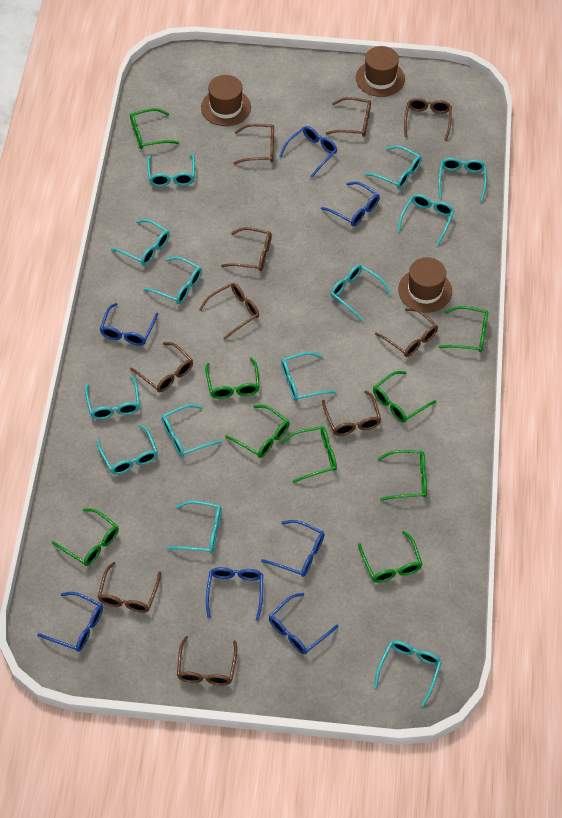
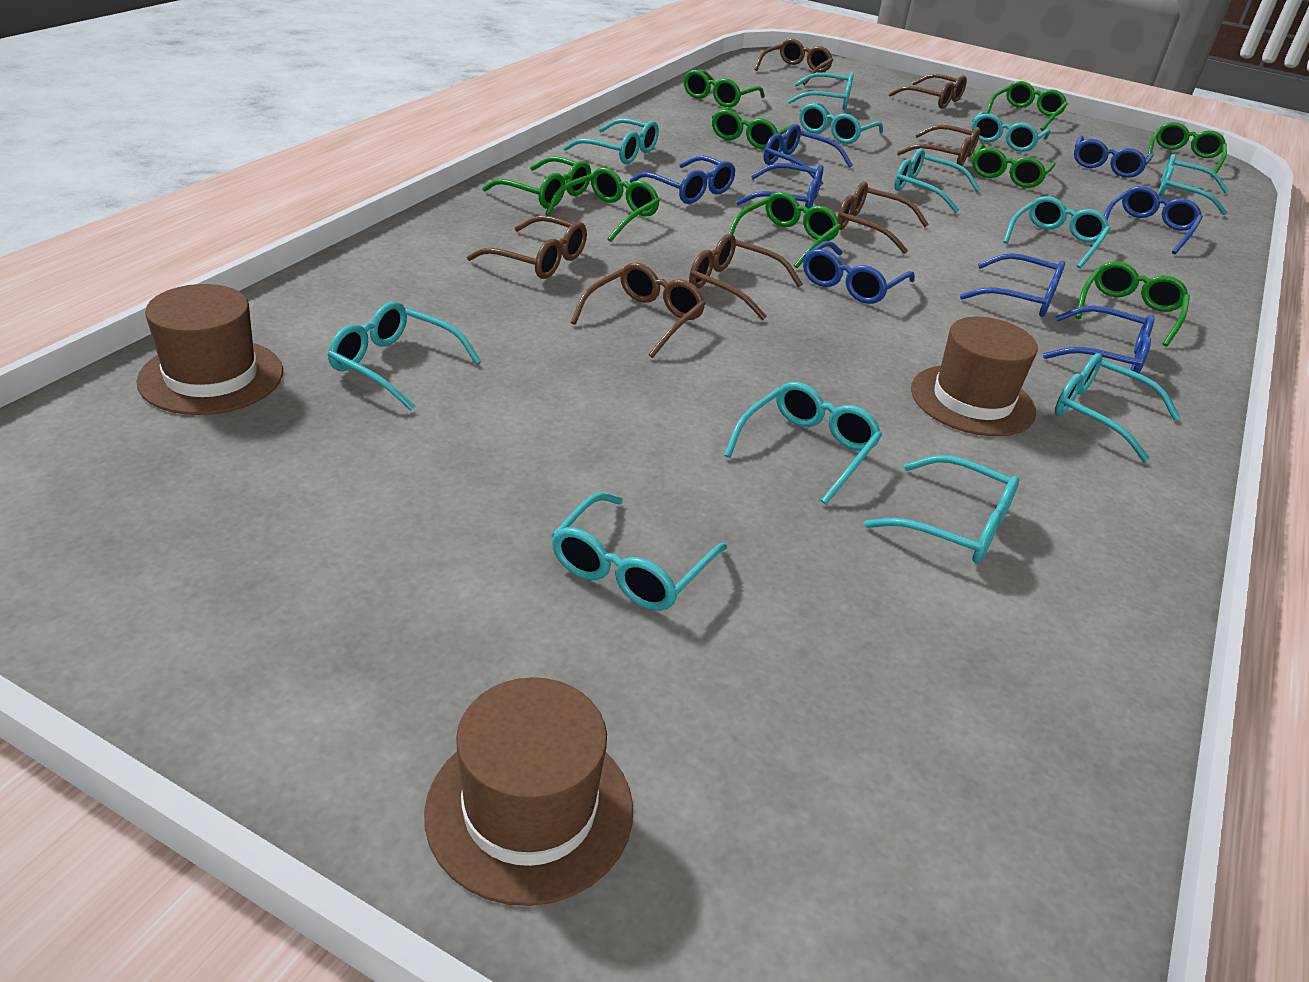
blue glasses: 7 -> 8
brown glasses: 10 -> 7
turquoise glasses: 13 -> 12

